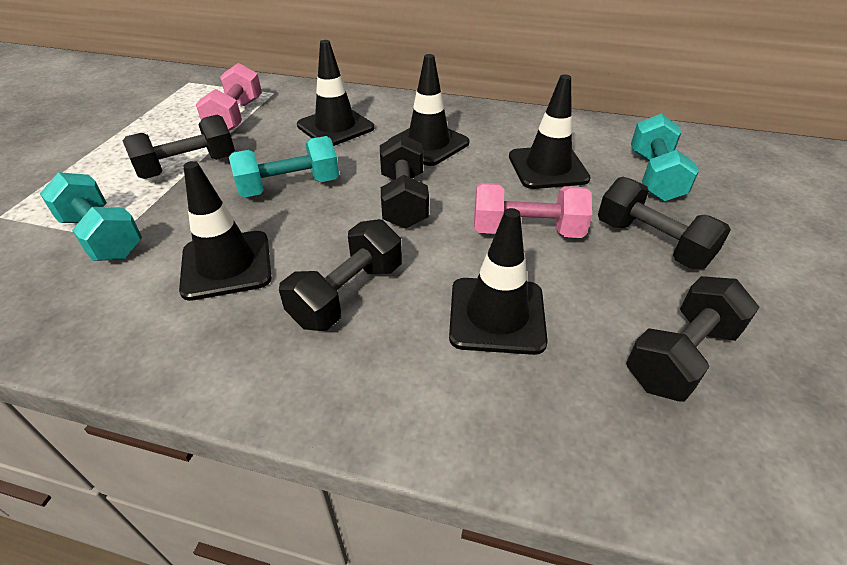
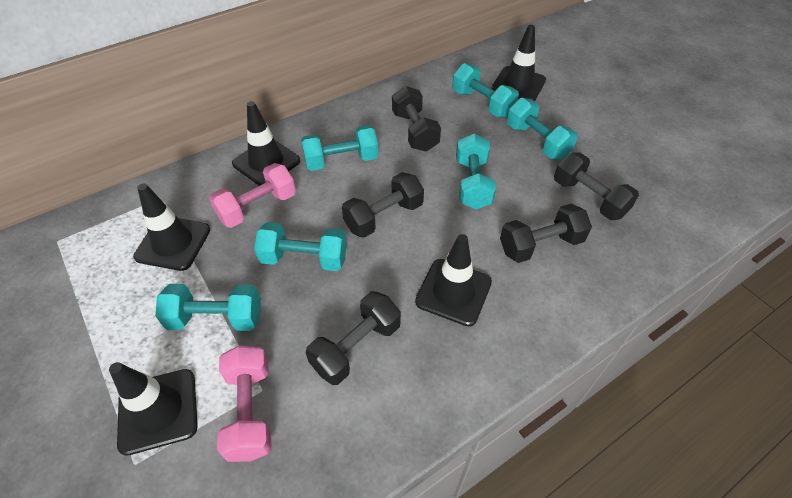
turquoise dumbbell: 3 -> 6

